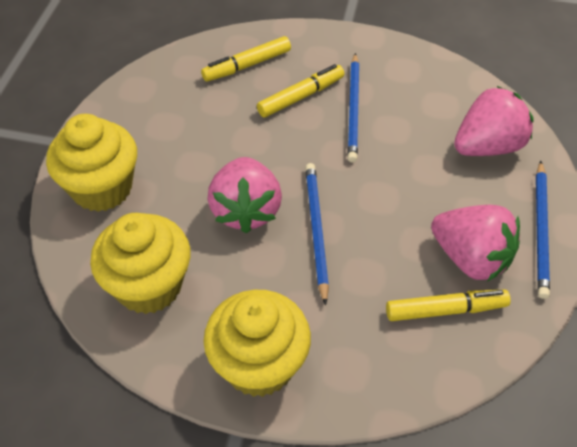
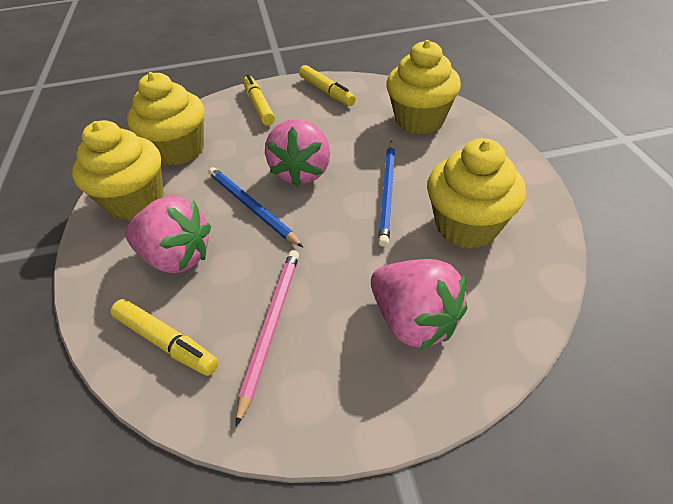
blue pencil: 3 -> 2
pink pencil: 0 -> 1
yellow cupcake: 3 -> 4

